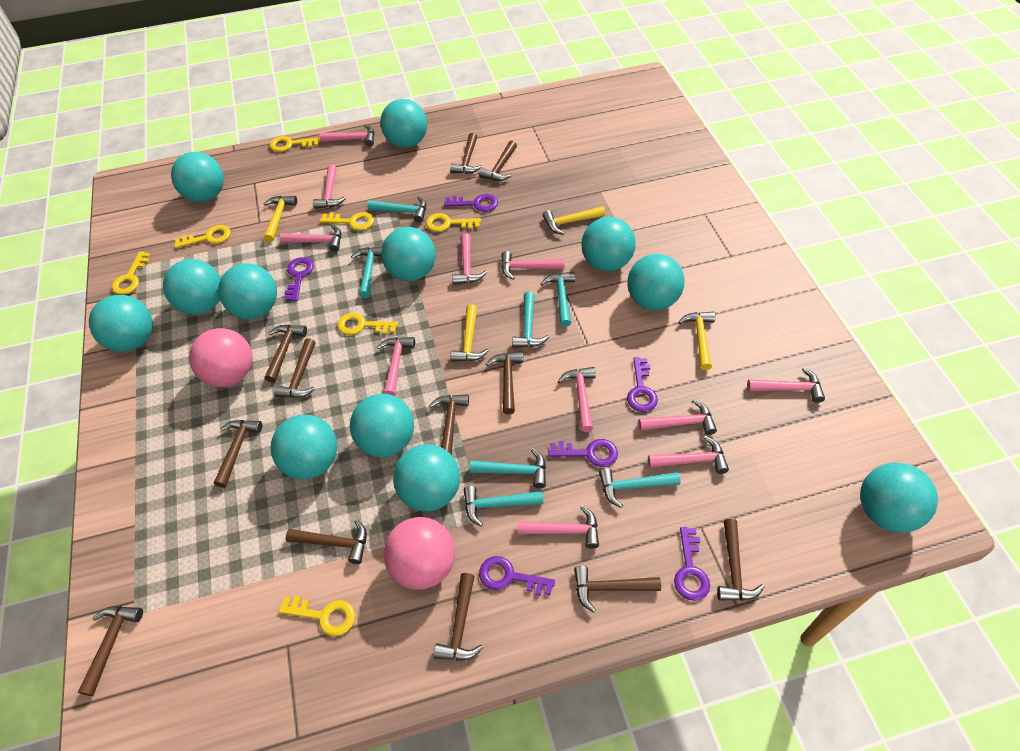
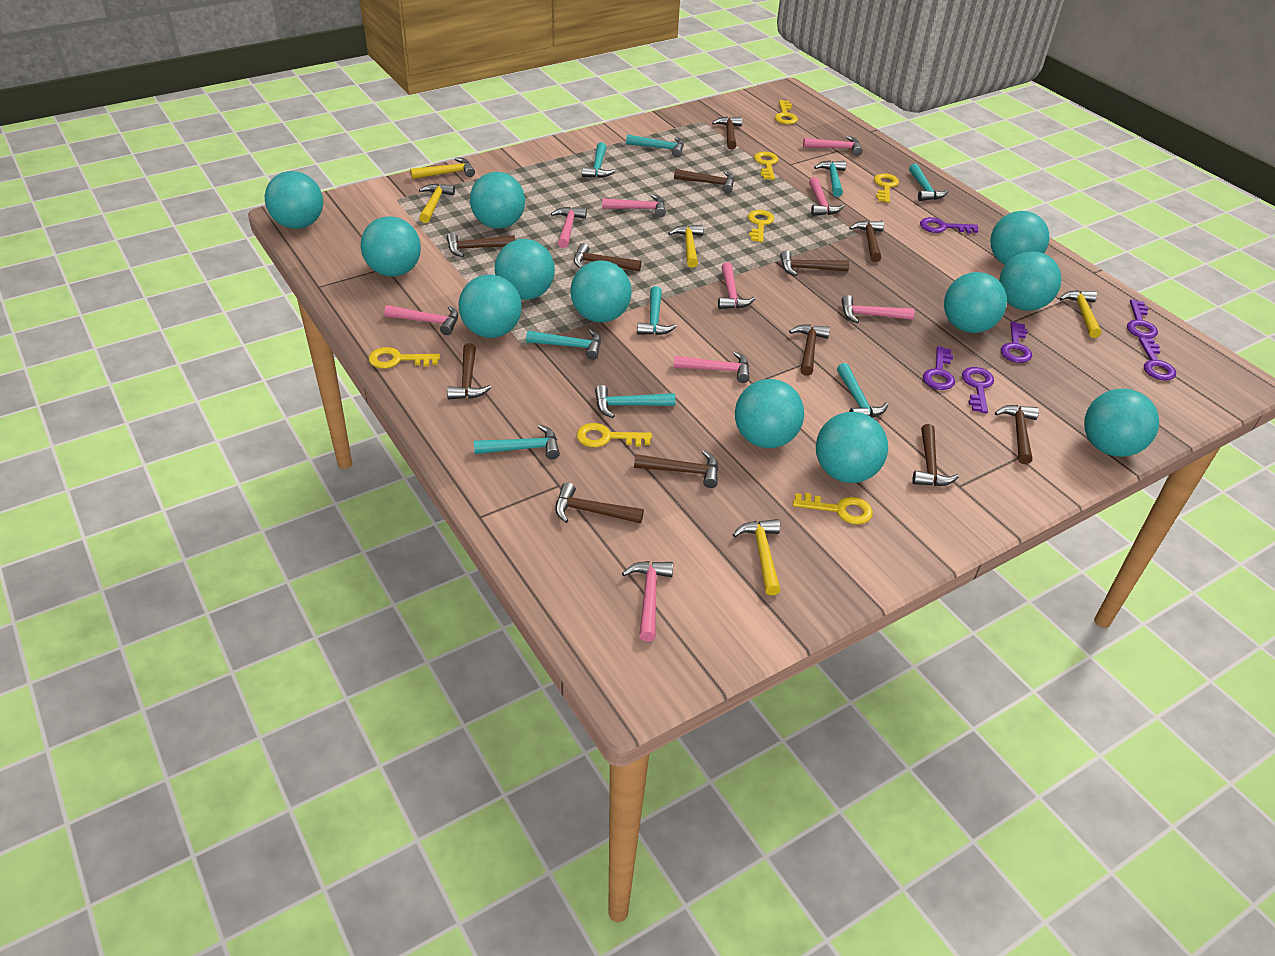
pink ball: 2 -> 0
pink hammer: 11 -> 9
turquoise hammer: 7 -> 9
yellow hammer: 4 -> 5

